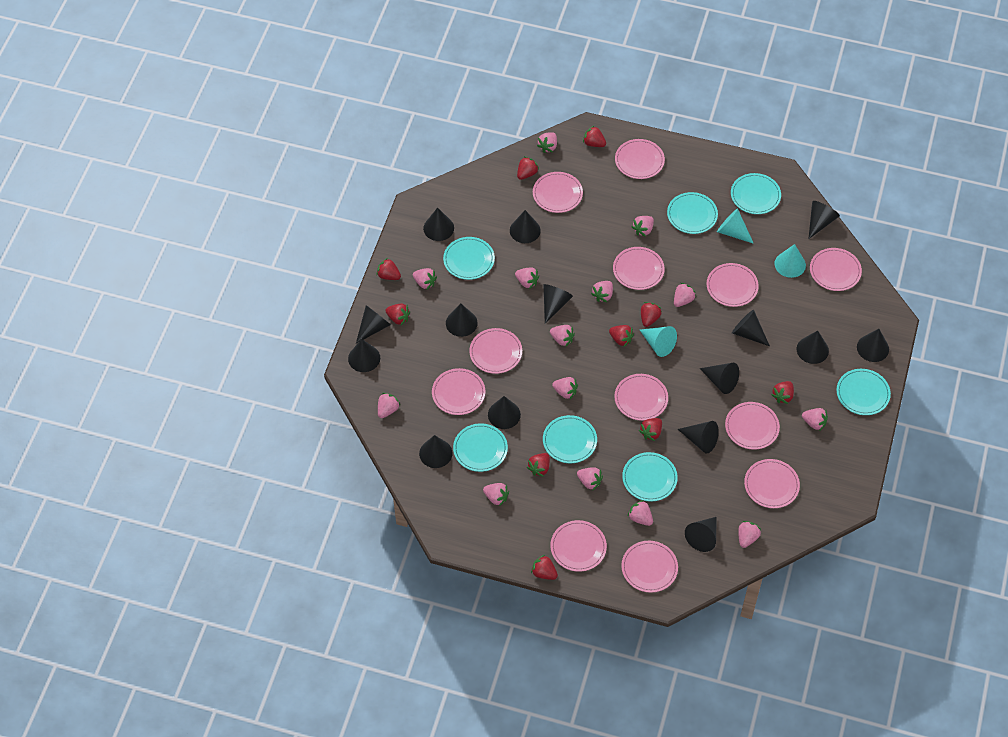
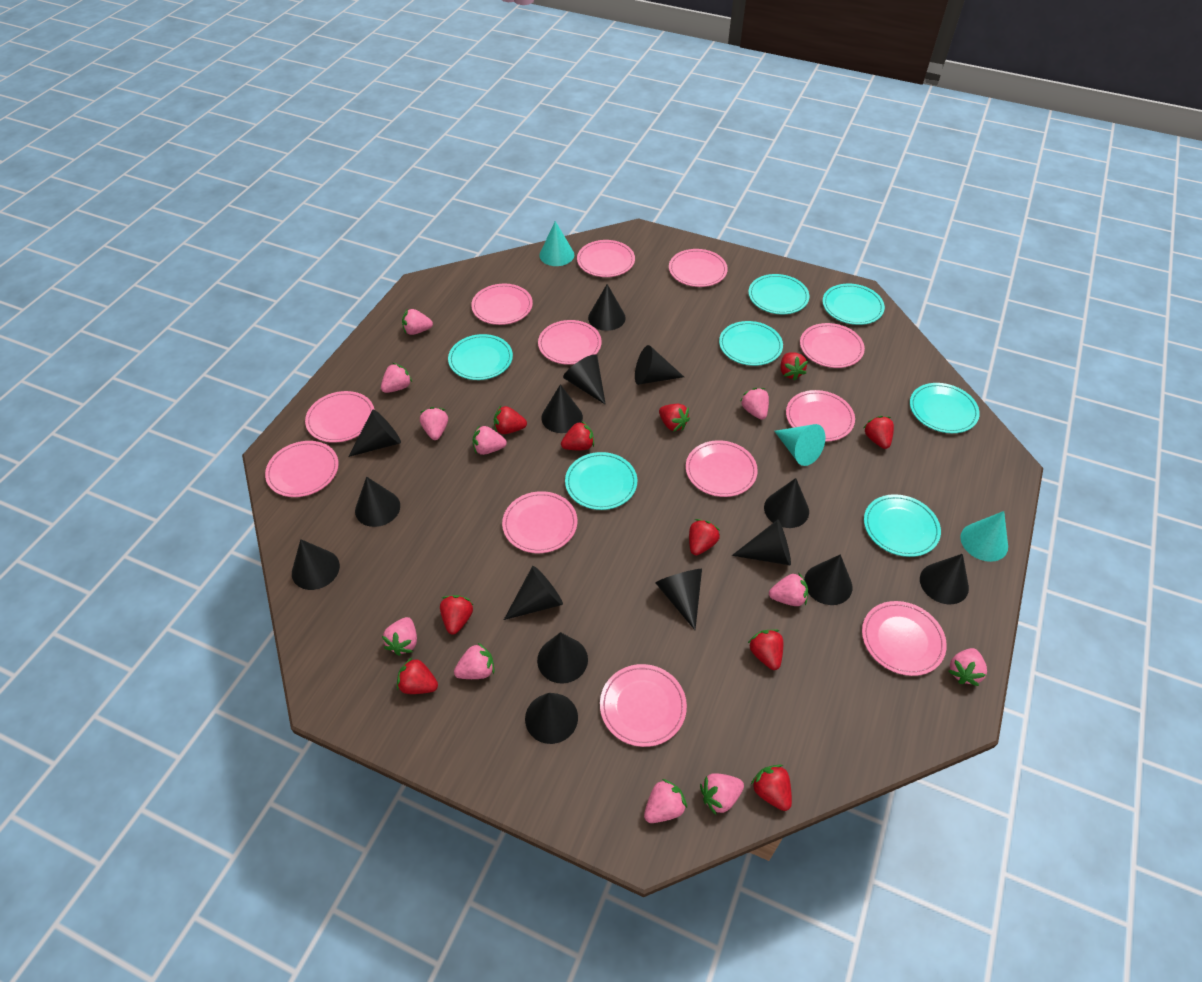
pink strawberry: 14 -> 11

